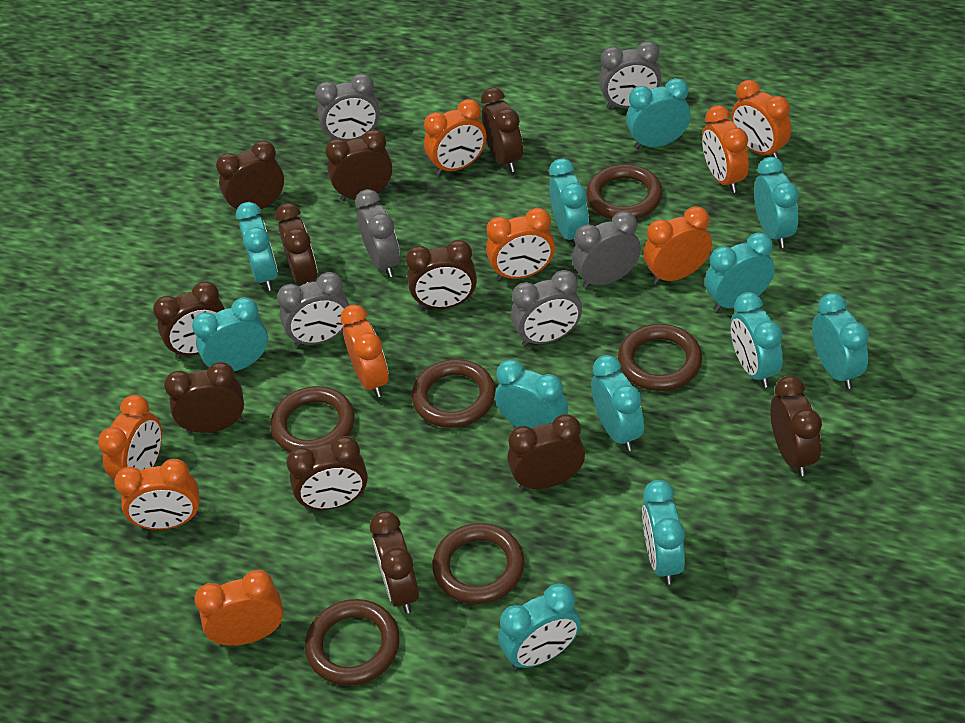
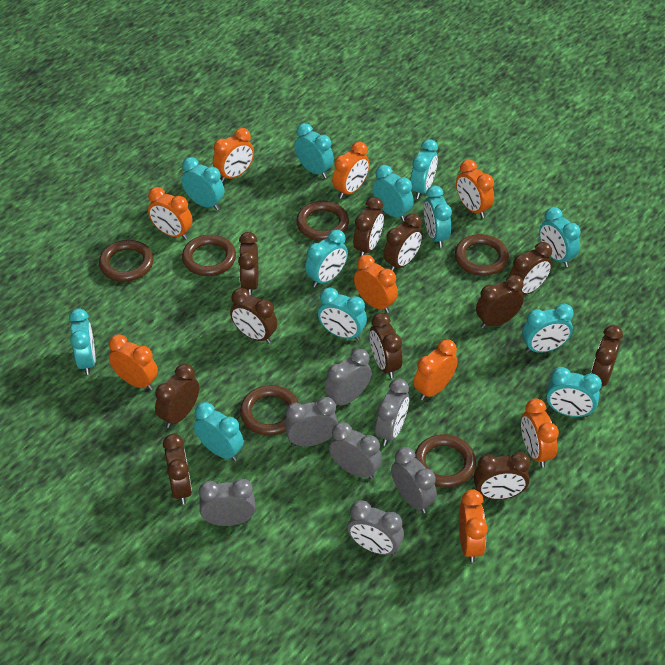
grey clock: 6 -> 7

